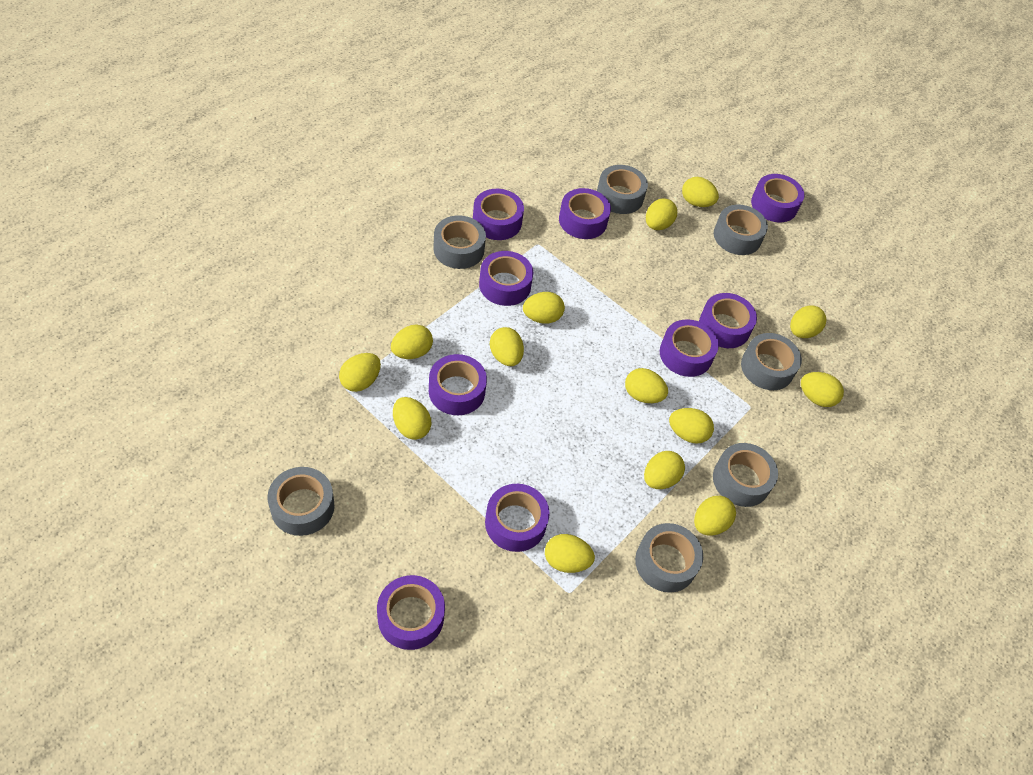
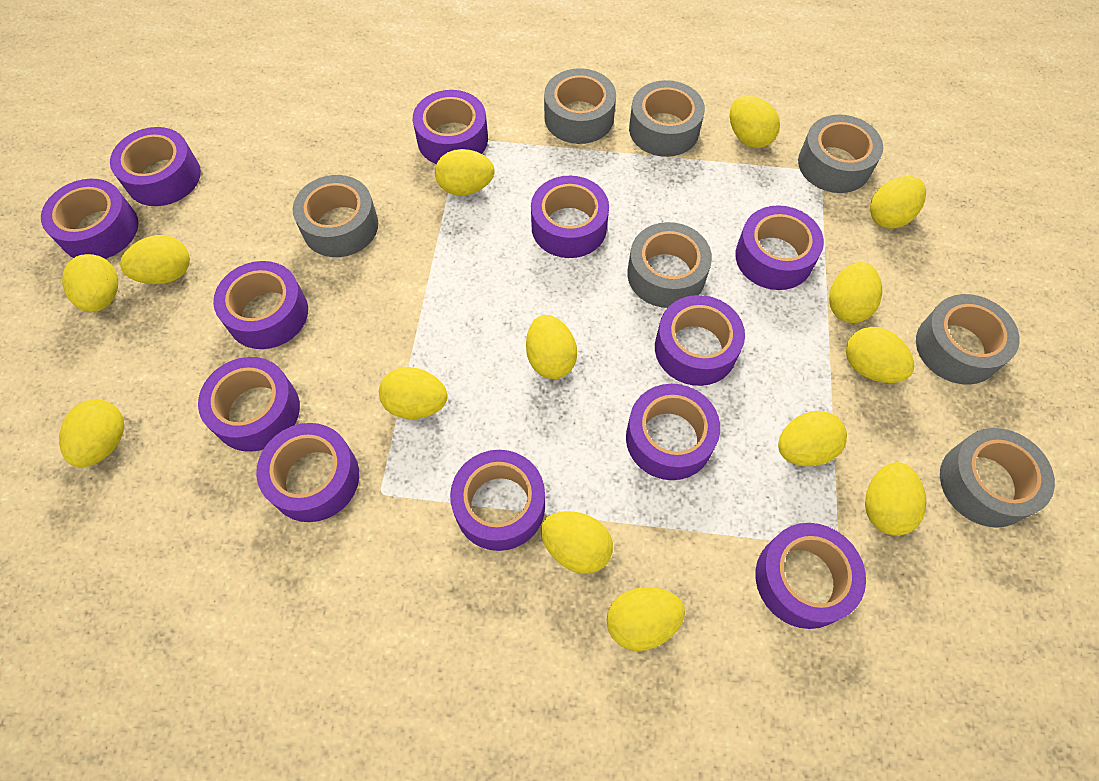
purple tape: 9 -> 12

